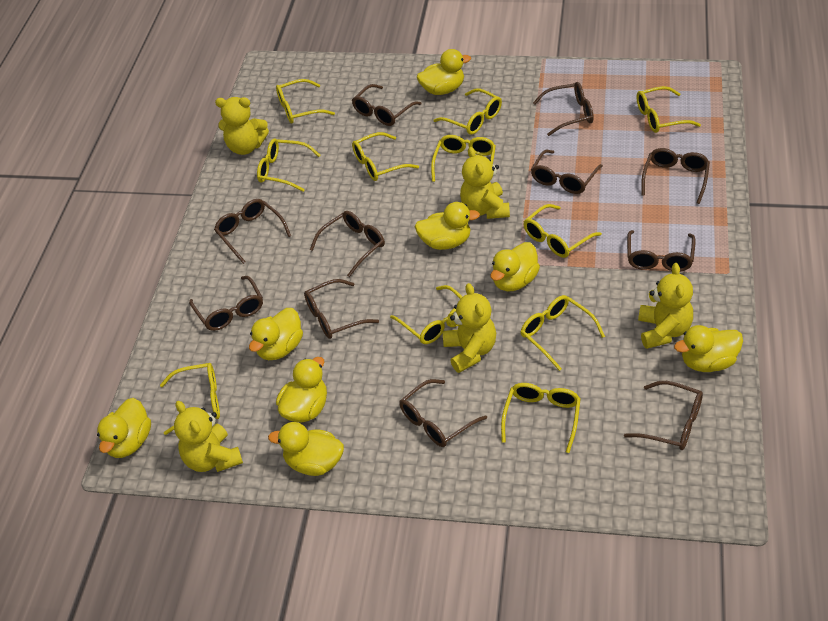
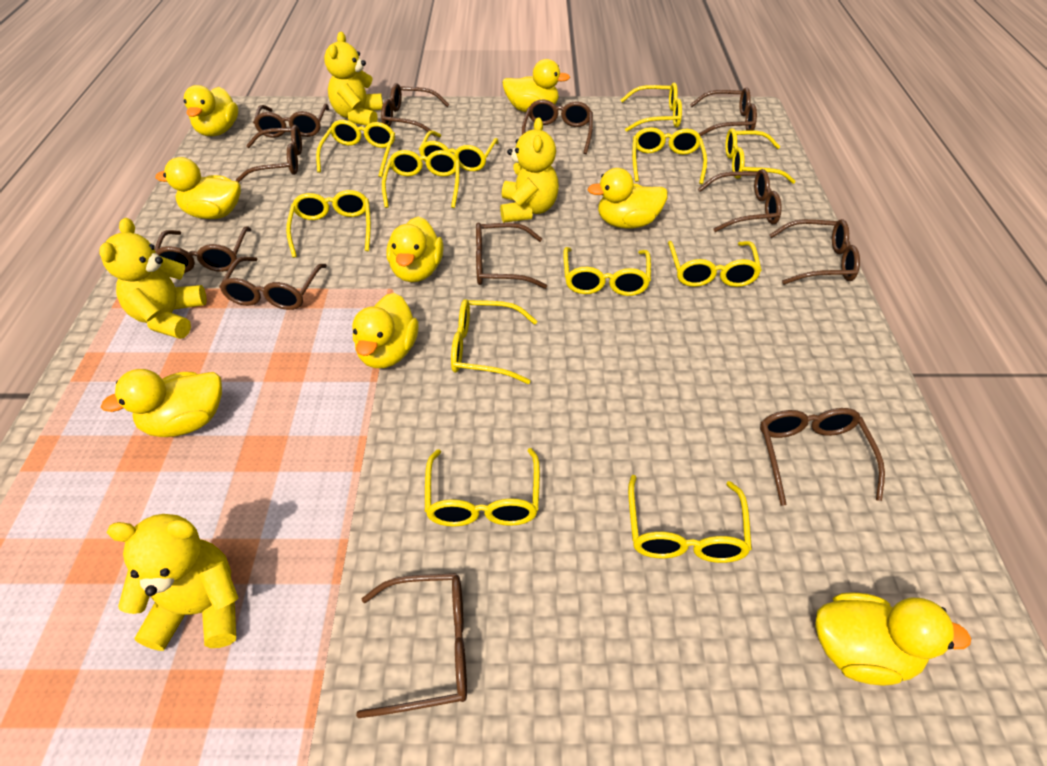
brown glasses: 11 -> 12
yellow glasses: 11 -> 12
yellow teddy bear: 5 -> 4

